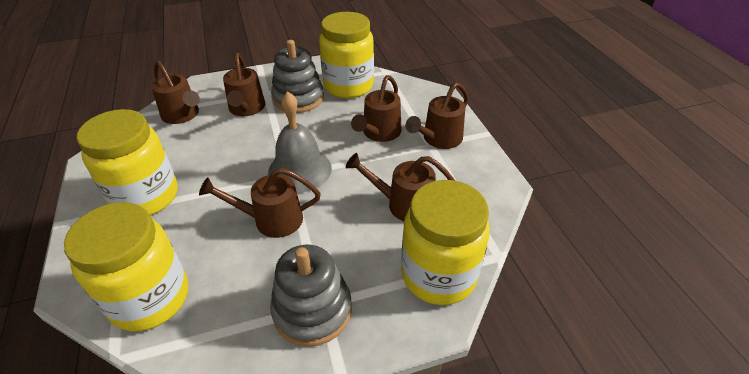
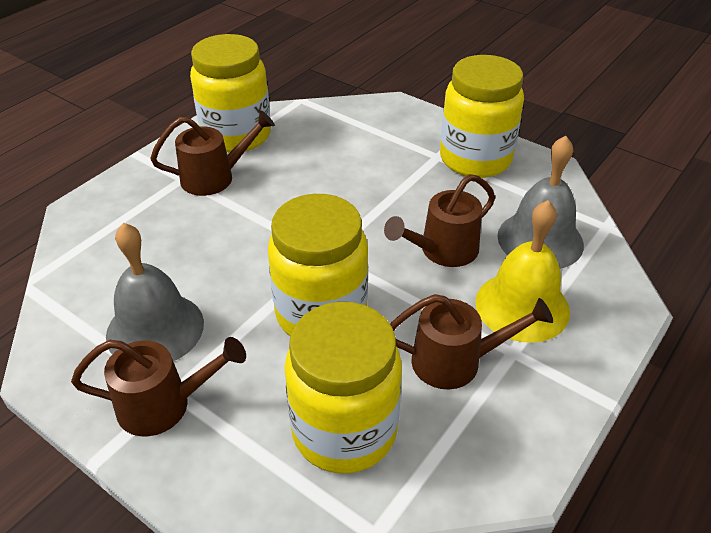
brown watering can: 6 -> 4
grey bell: 1 -> 2
grey stacking toy: 2 -> 0
yellow bell: 0 -> 1

